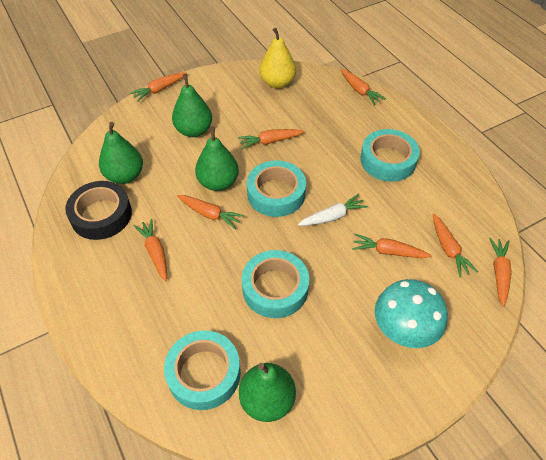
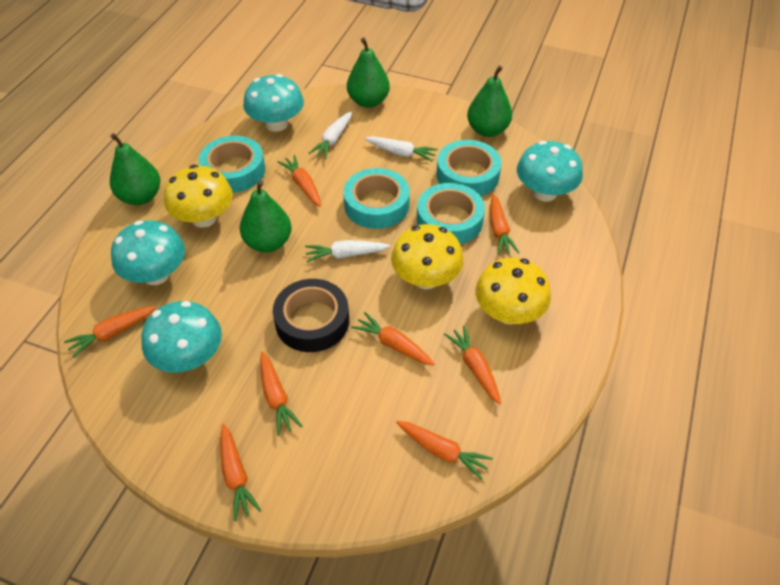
turquoise mushroom: 1 -> 4
white carrot: 1 -> 3
yellow mushroom: 0 -> 3
yellow pear: 1 -> 0

